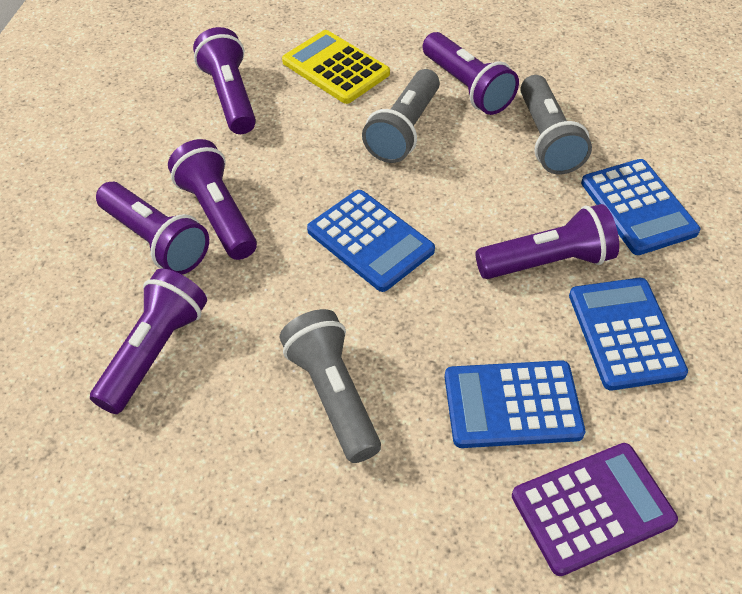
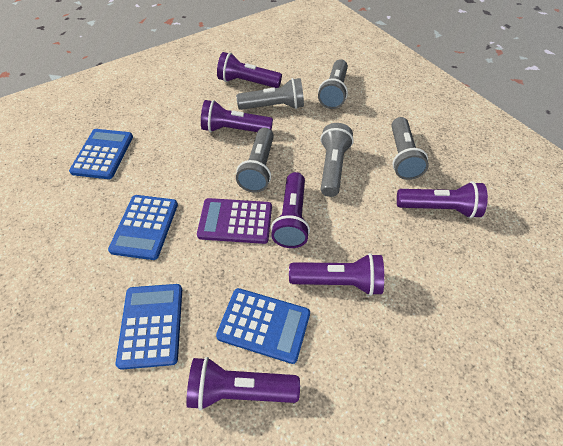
grey flashlight: 3 -> 5
yellow calculator: 1 -> 0

